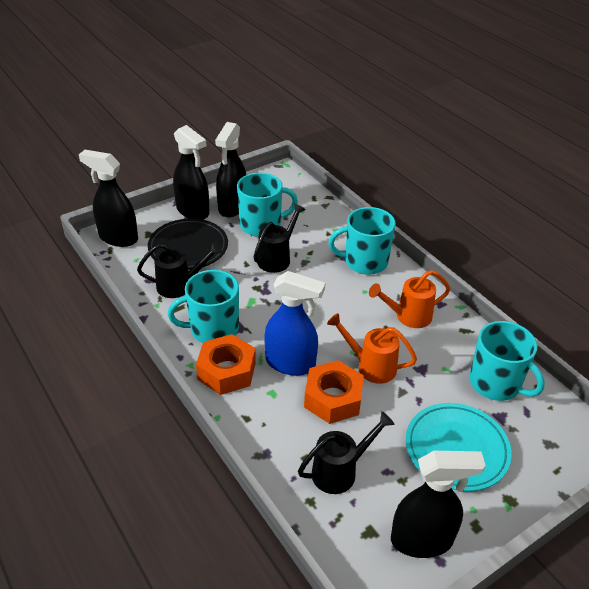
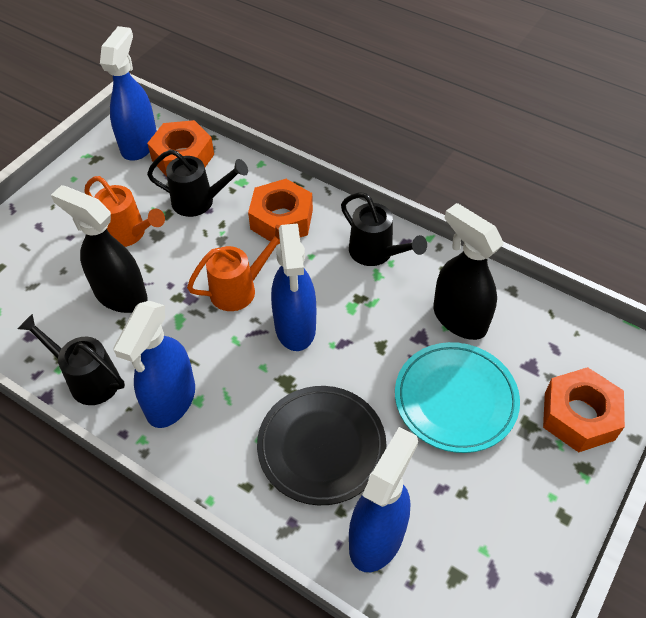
black spray bottle: 4 -> 2
blue spray bottle: 1 -> 4
orange nut: 2 -> 3
turquoise mug: 4 -> 0

